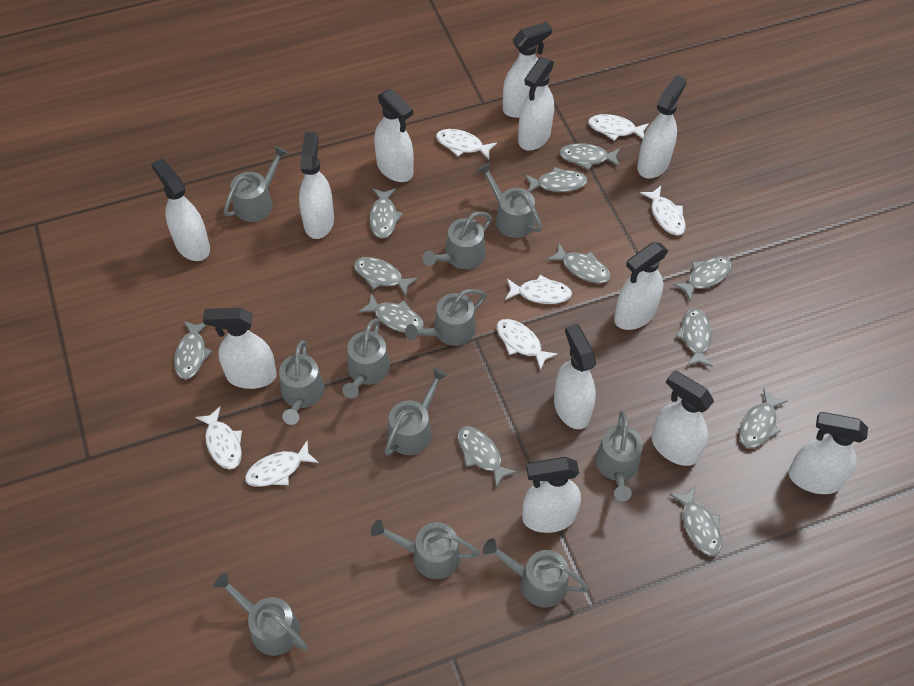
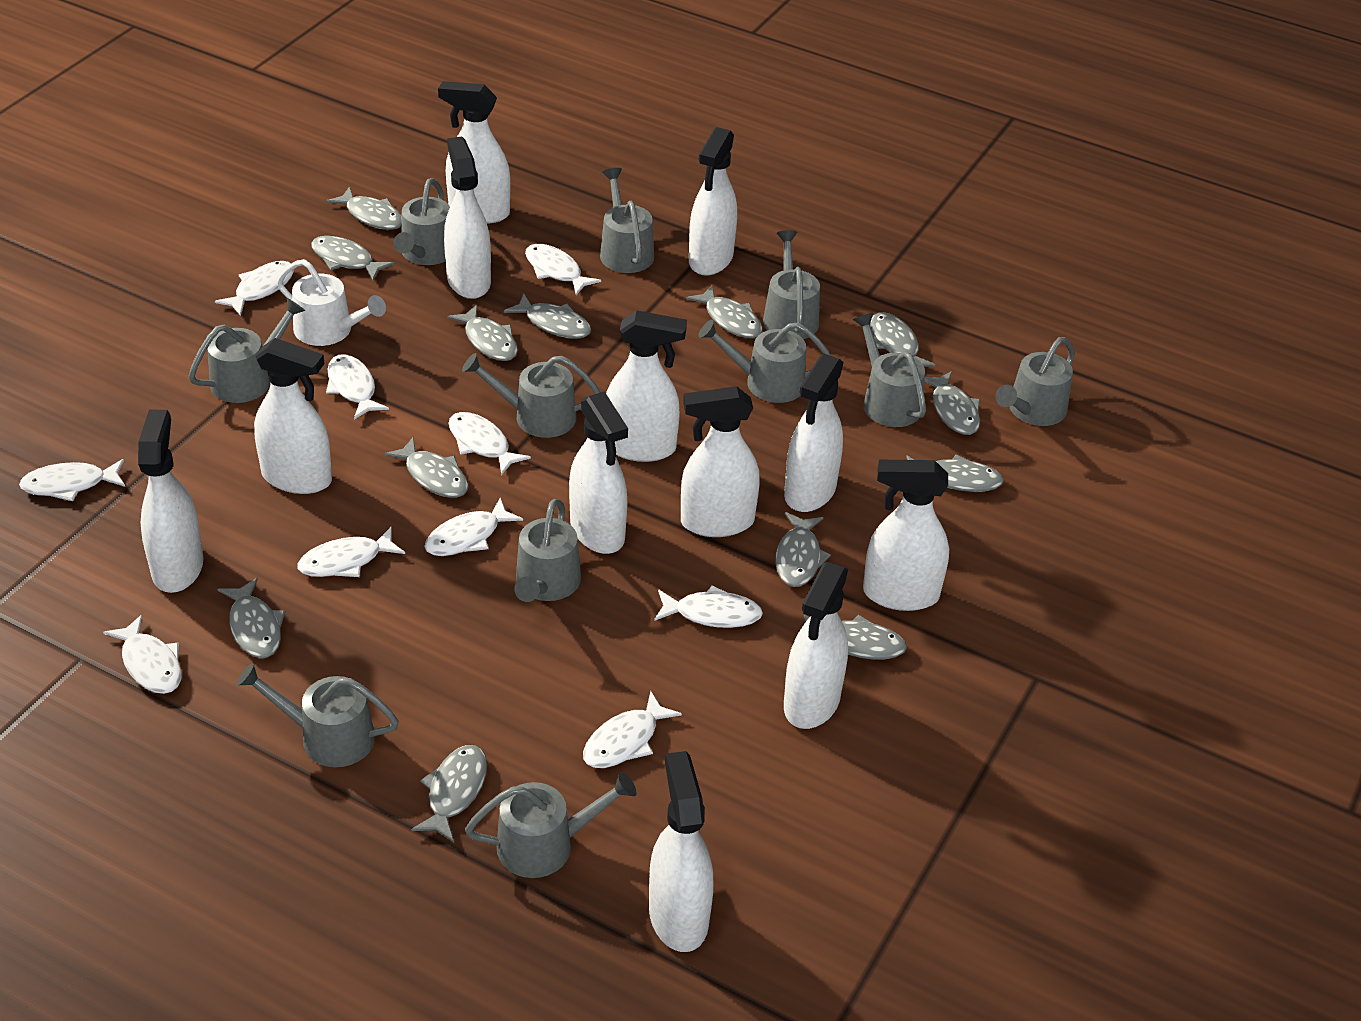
grey fish: 12 -> 13
white fish: 7 -> 10
white watering can: 0 -> 1

